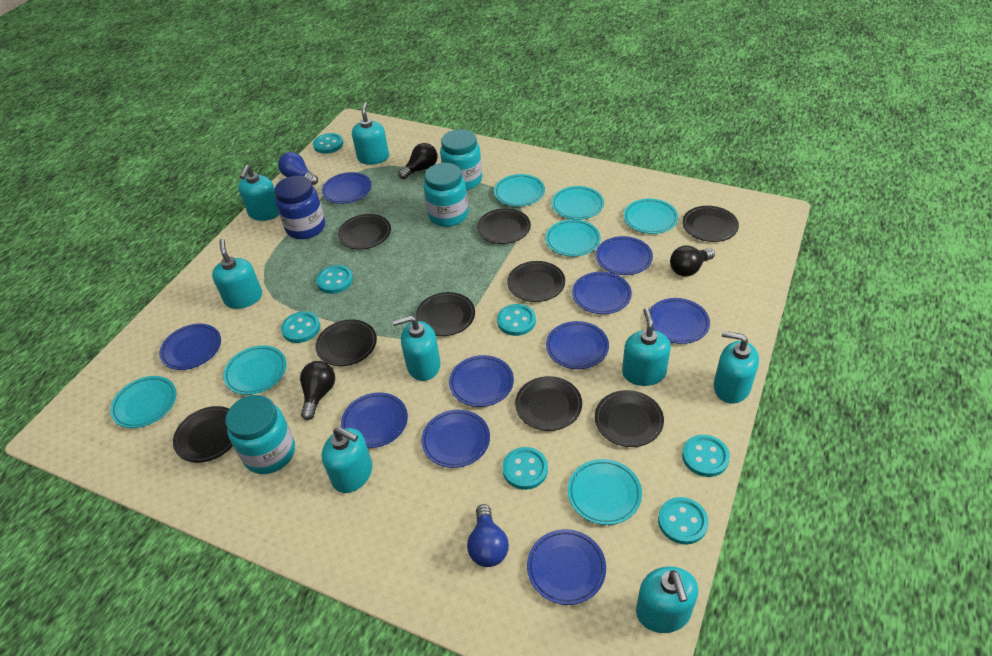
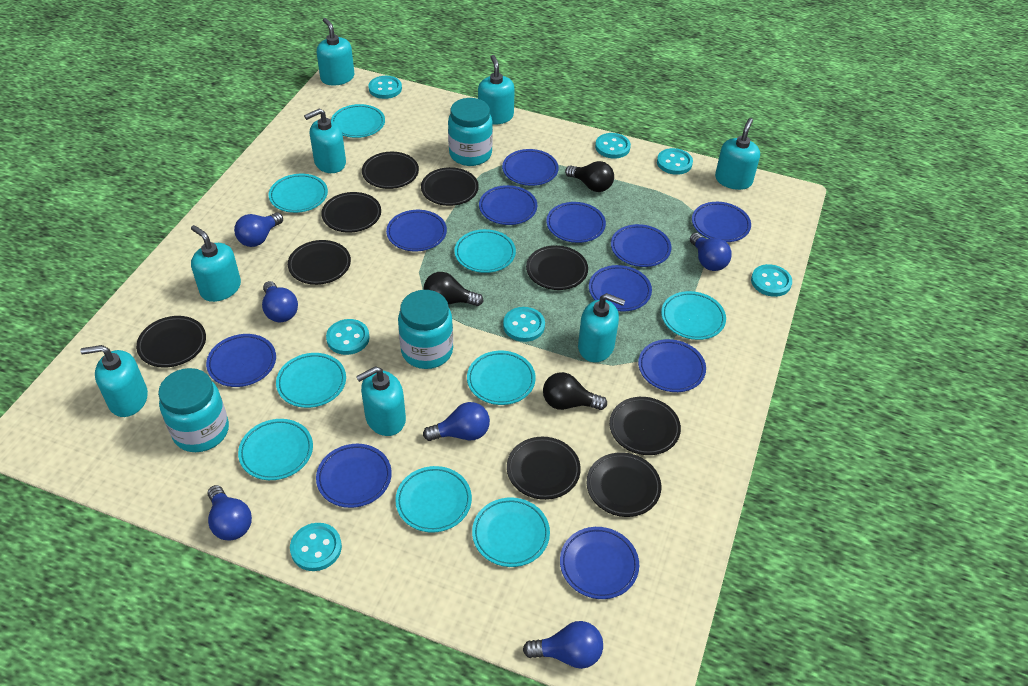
blue jar: 1 -> 0
blue light bulb: 2 -> 6
blue plate: 10 -> 11
turquoise plate: 7 -> 9

